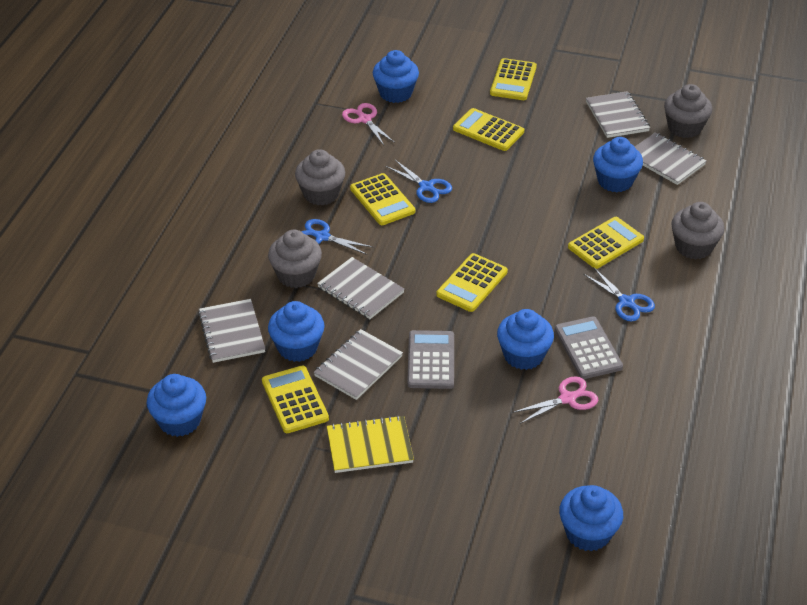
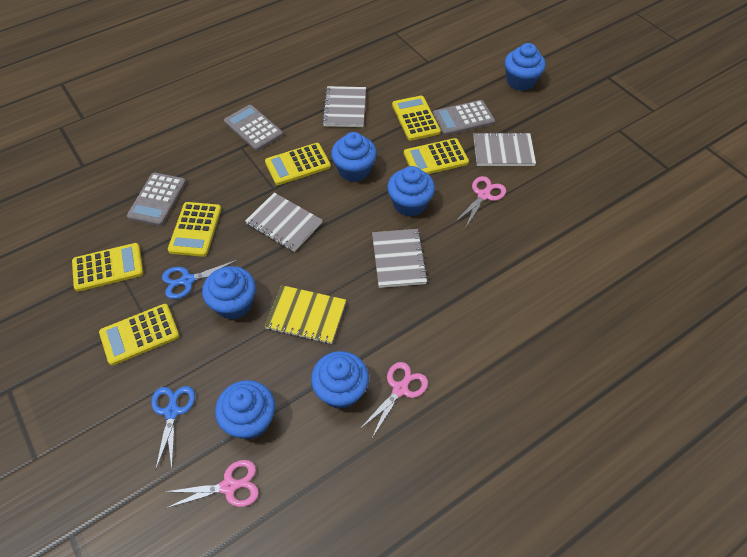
blue scissors: 3 -> 2
grey calculator: 2 -> 3
grey cupcake: 4 -> 0
grey notebook: 5 -> 4
pink scissors: 2 -> 3

